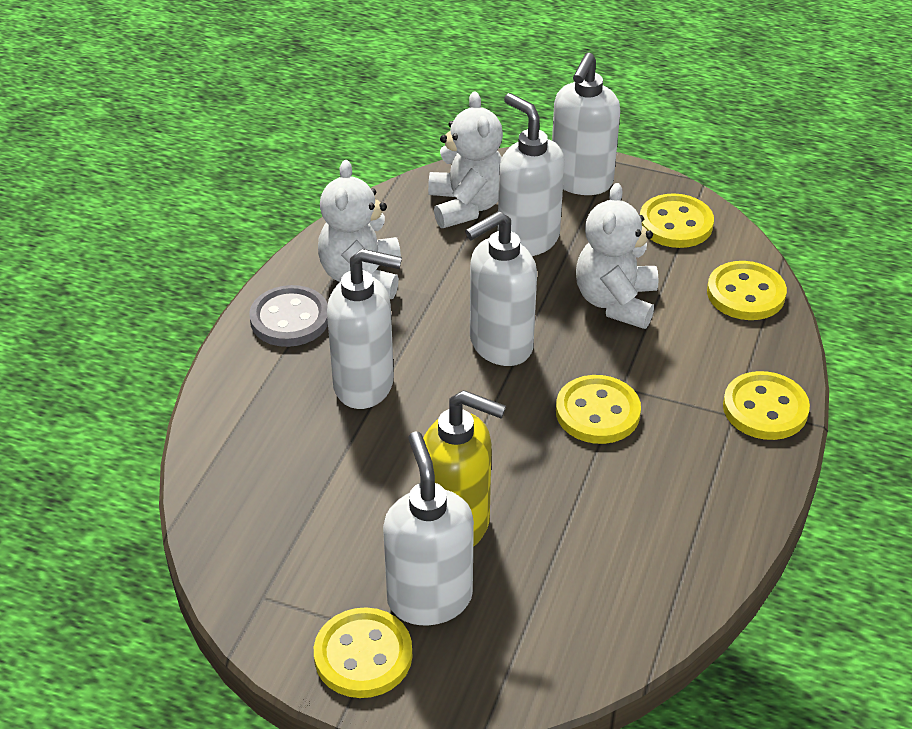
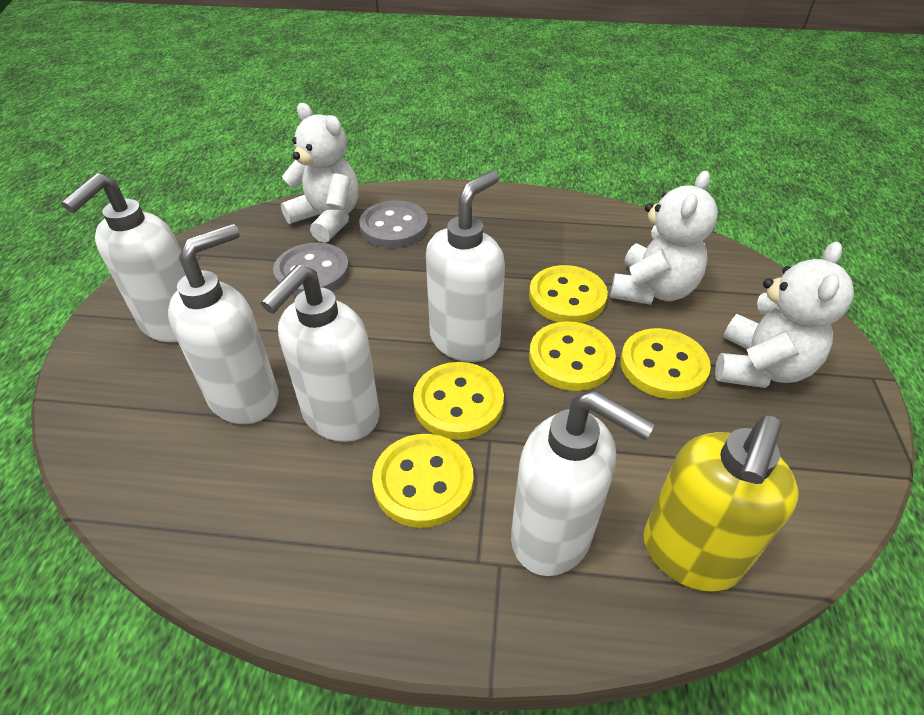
grey button: 1 -> 2

